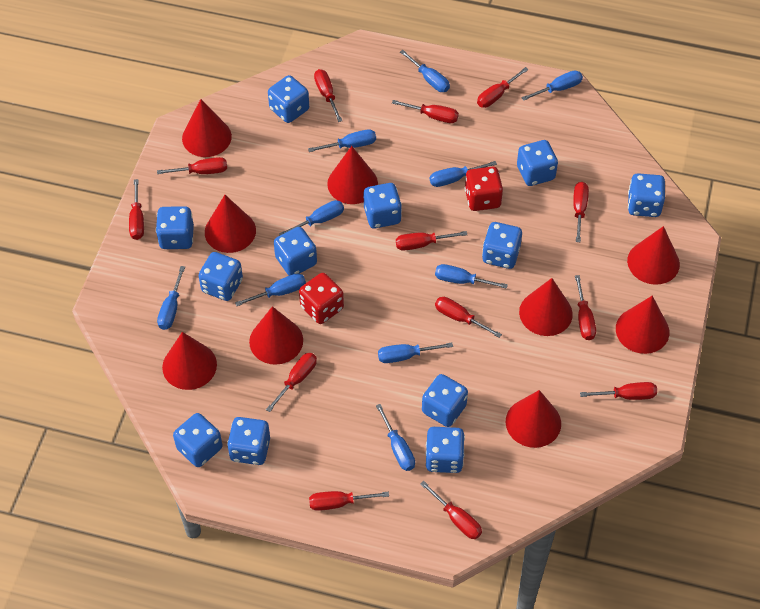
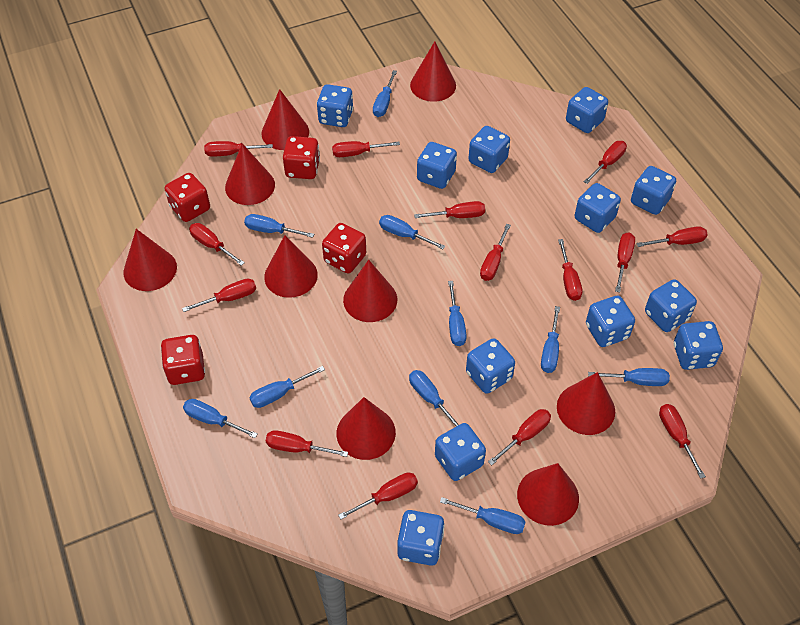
red dice: 2 -> 4
red screwdriver: 13 -> 14

